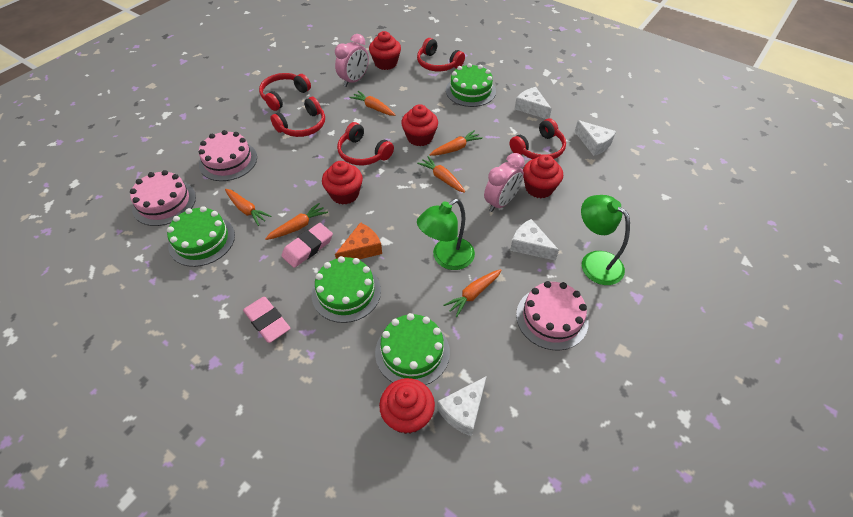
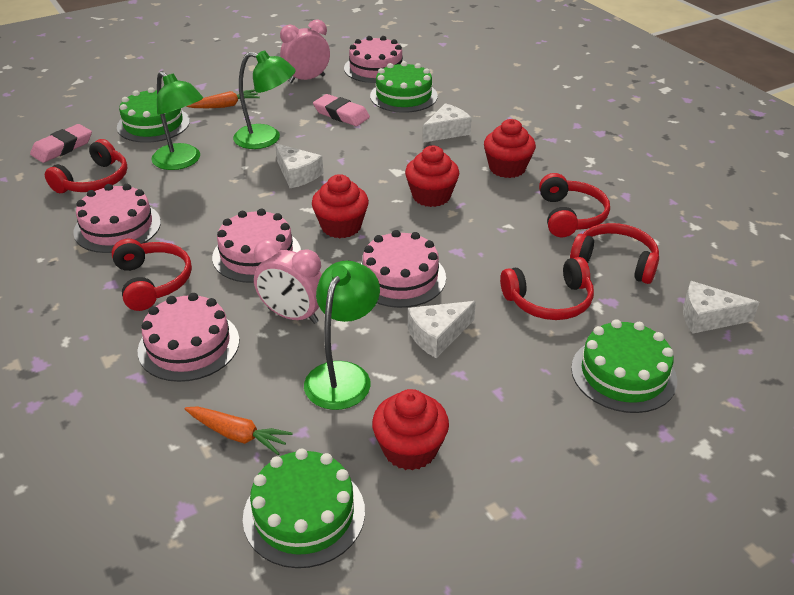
green lamp: 2 -> 3
orange carrot: 6 -> 2
orange cheese: 1 -> 0
pink cake: 3 -> 5
red cupcake: 5 -> 4

